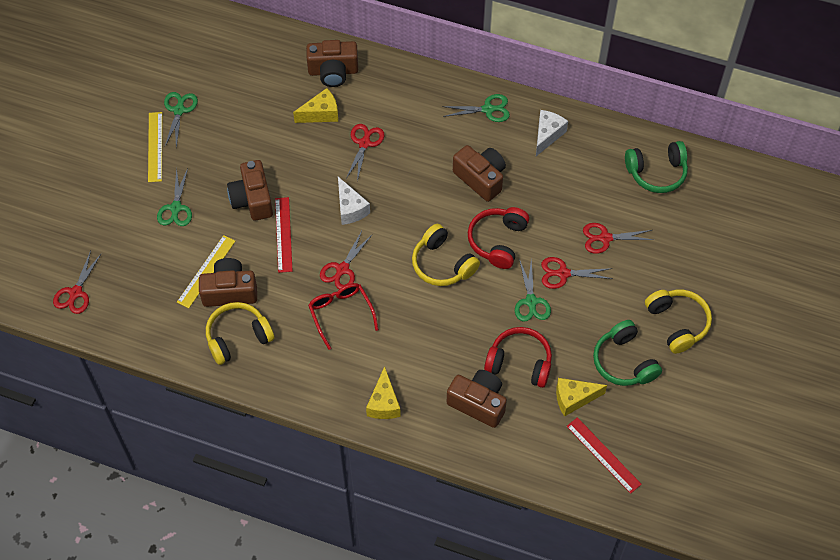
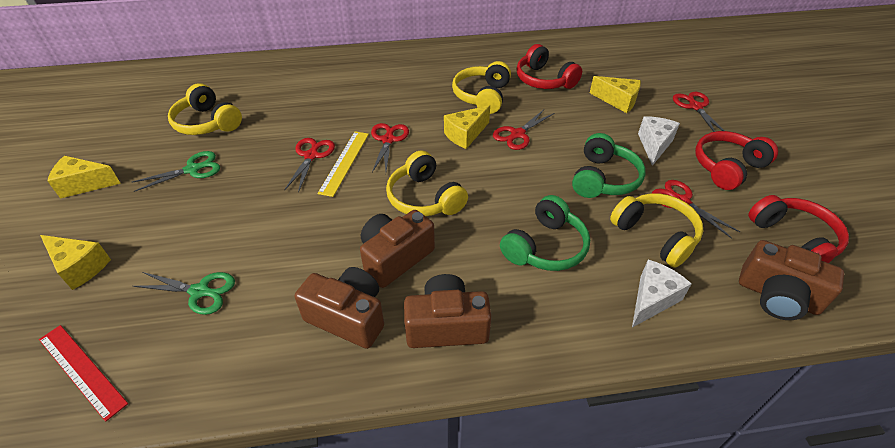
brown camera: 5 -> 4
green scissors: 4 -> 2
red glasses: 1 -> 0
red headphones: 2 -> 3
red ruler: 2 -> 1
yellow cheese: 3 -> 4
yellow headphones: 3 -> 4
yellow ruler: 2 -> 1

